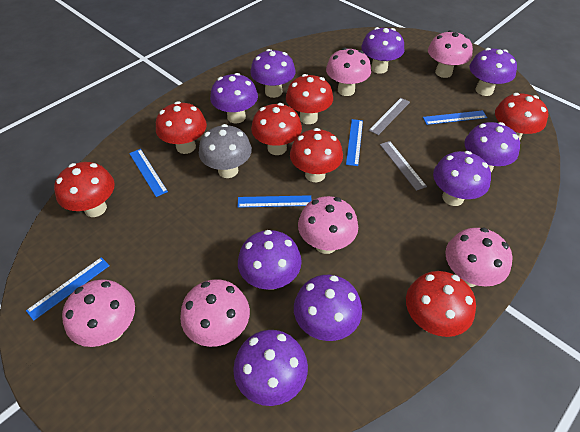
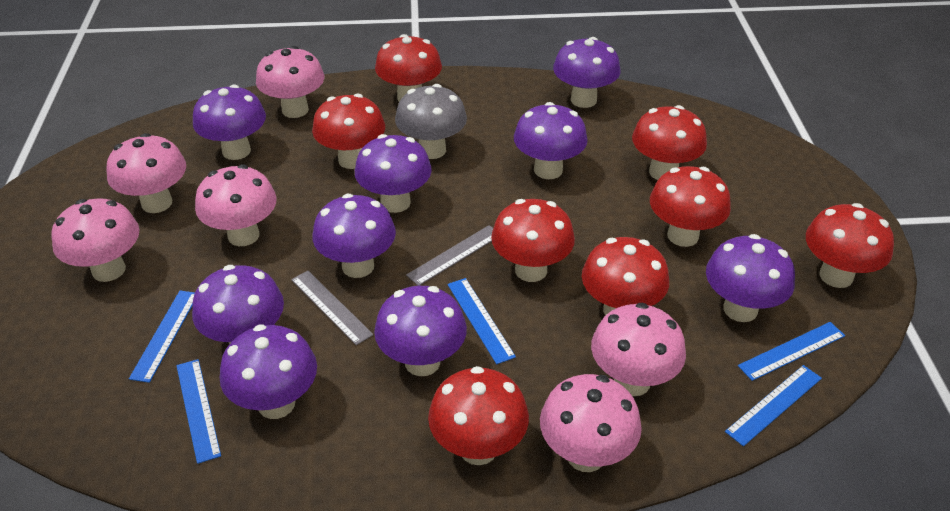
red mushroom: 7 -> 8

